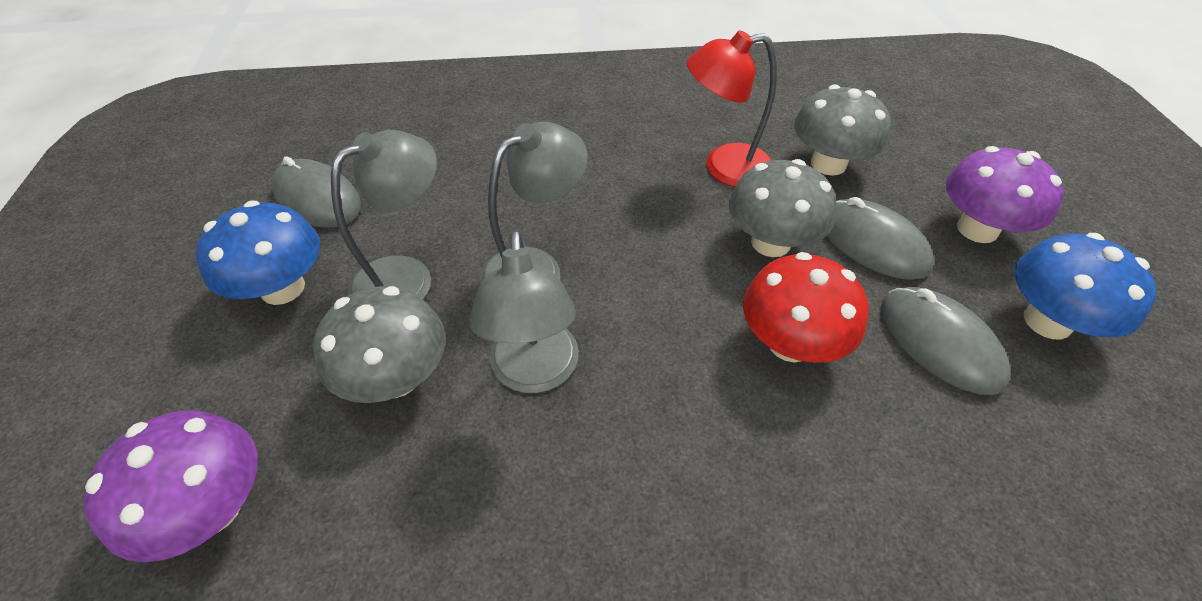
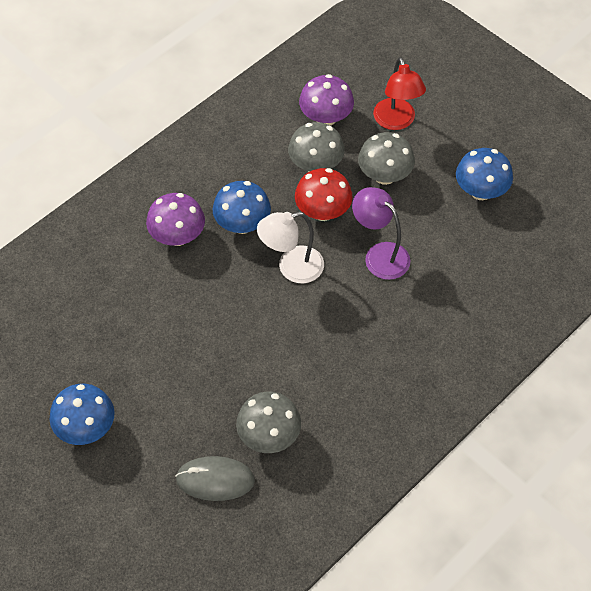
blue mushroom: 2 -> 3
grey lamp: 3 -> 0
grey mouse: 3 -> 1
purple lamp: 0 -> 1
white lamp: 0 -> 1

